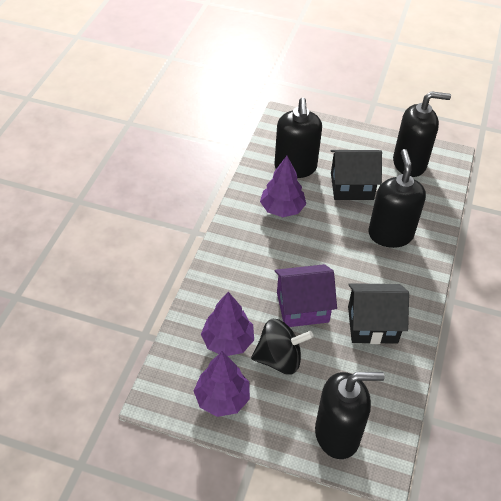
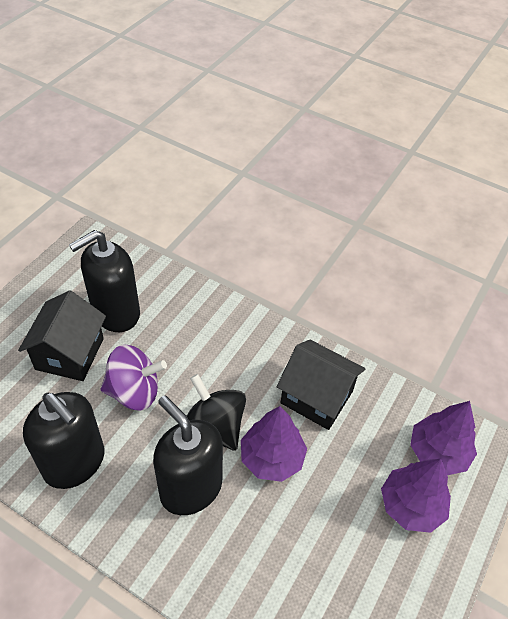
black soap dispenser: 4 -> 3
purple house: 1 -> 0
purple spinning top: 0 -> 1

